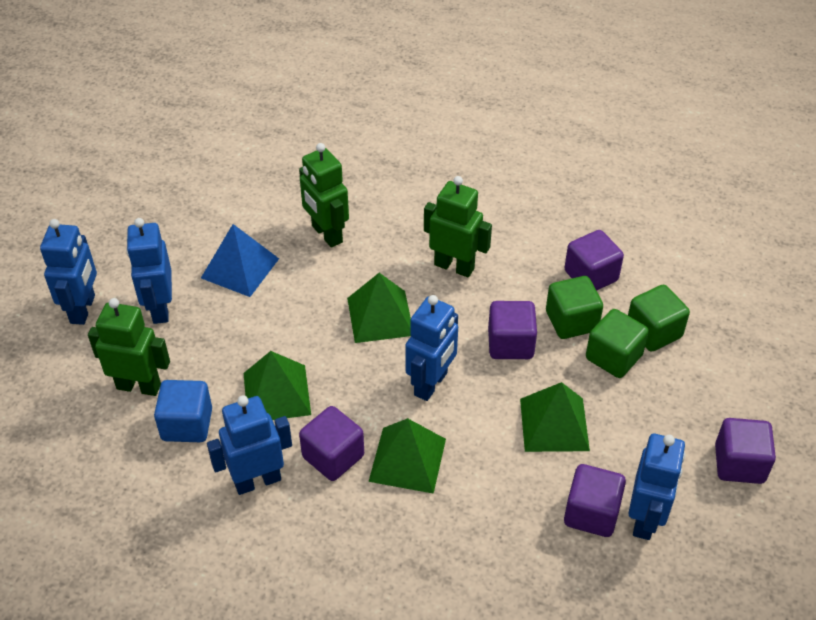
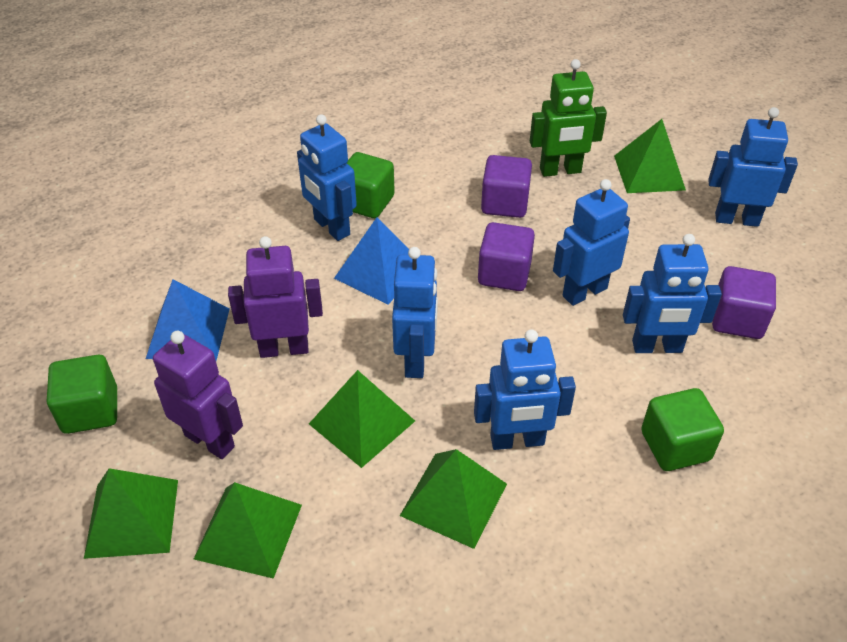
blue cube: 1 -> 0
blue pyramid: 1 -> 2
blue robot: 5 -> 6
green pyramid: 4 -> 5
green robot: 3 -> 1
purple cube: 5 -> 3
purple robot: 0 -> 2

